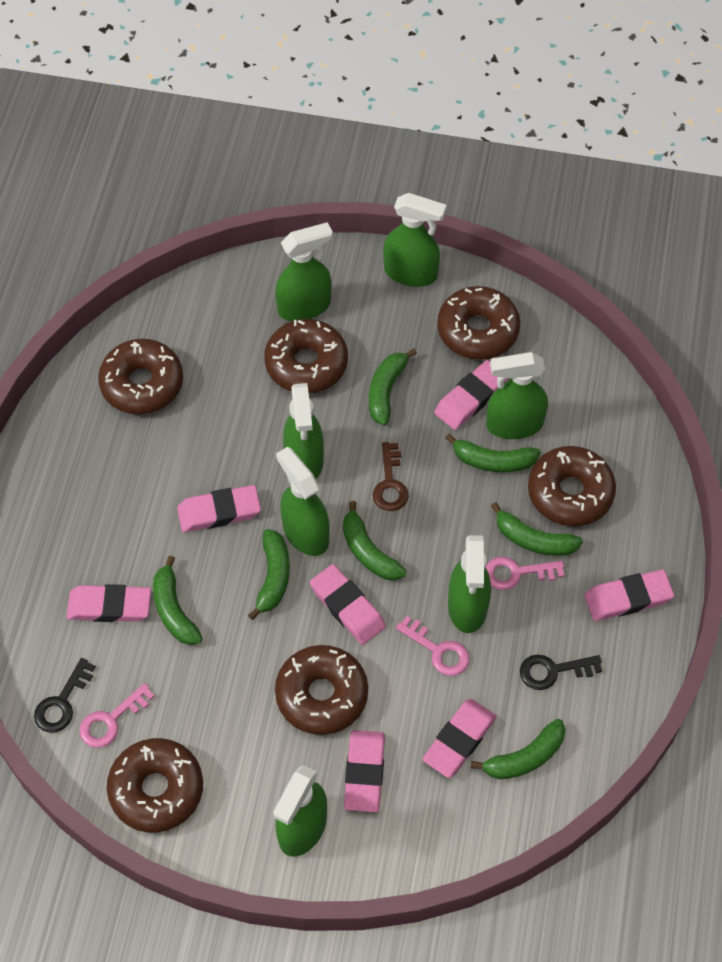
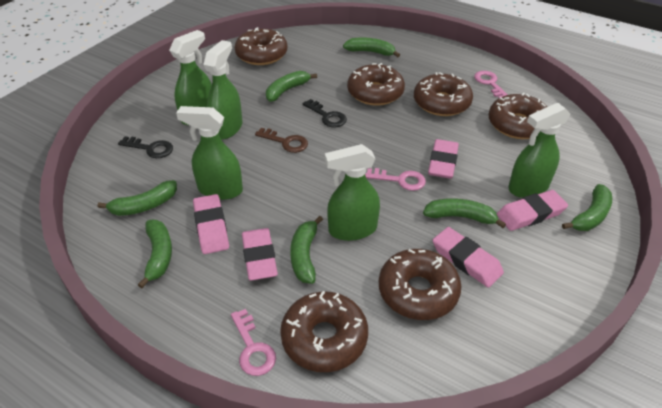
green spray bottle: 7 -> 5
pink eraser: 7 -> 5

